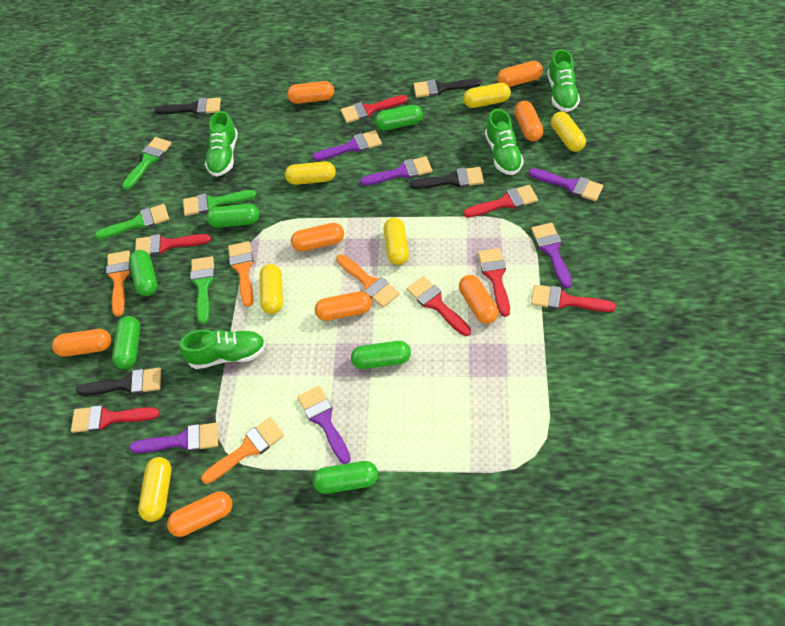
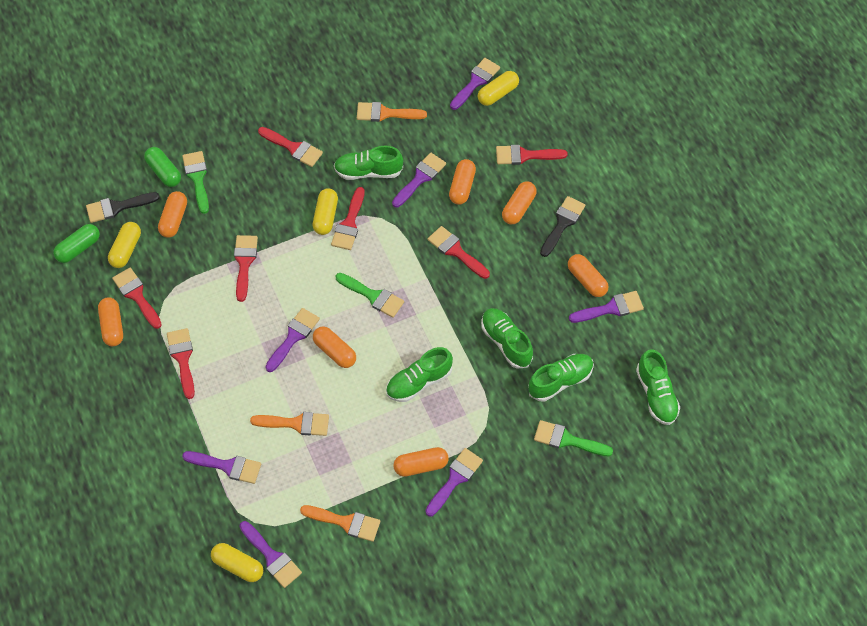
black brush: 4 -> 2
green brush: 4 -> 3
green capsule: 6 -> 2
green shoe: 4 -> 5
orange brush: 4 -> 3
orange capsule: 8 -> 7
purple brush: 6 -> 7
yellow capsule: 6 -> 4

